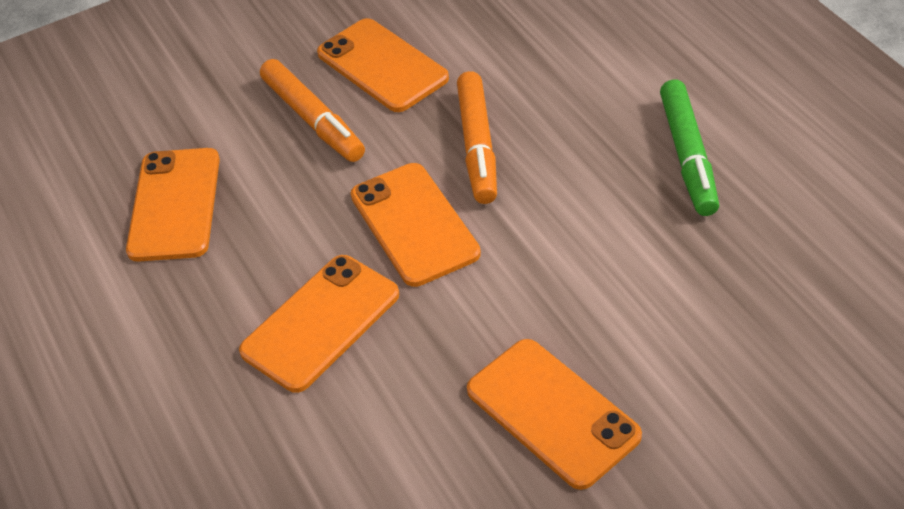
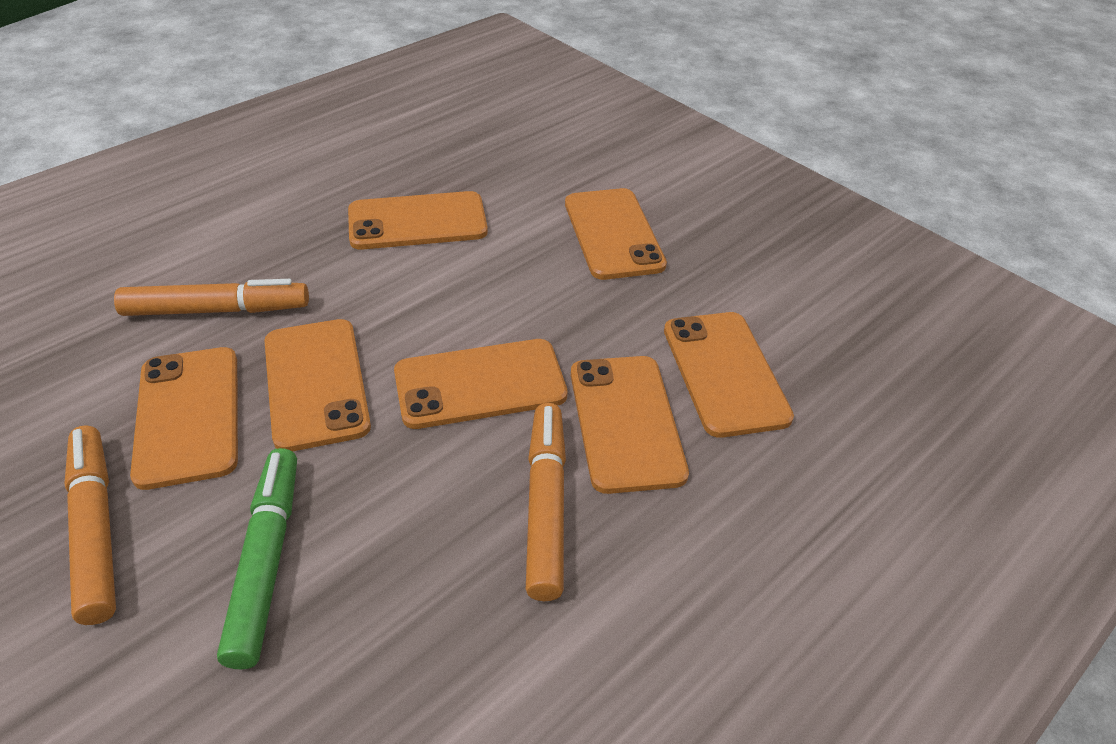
orange marker: 2 -> 3
orange phone: 5 -> 7

